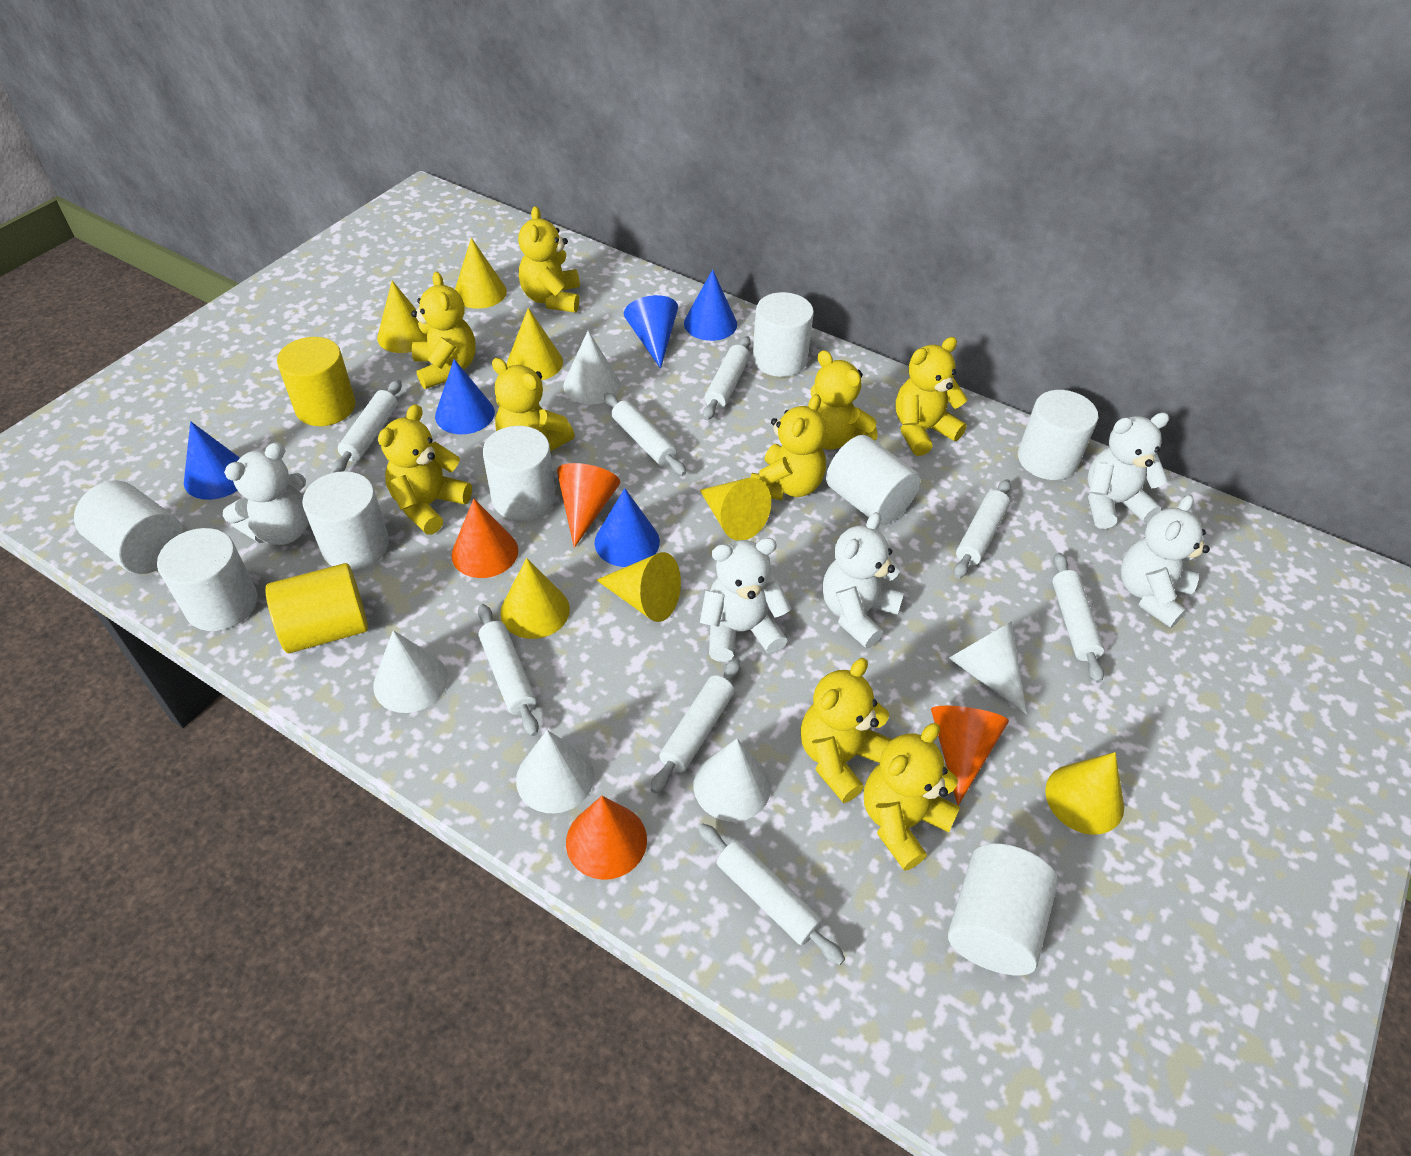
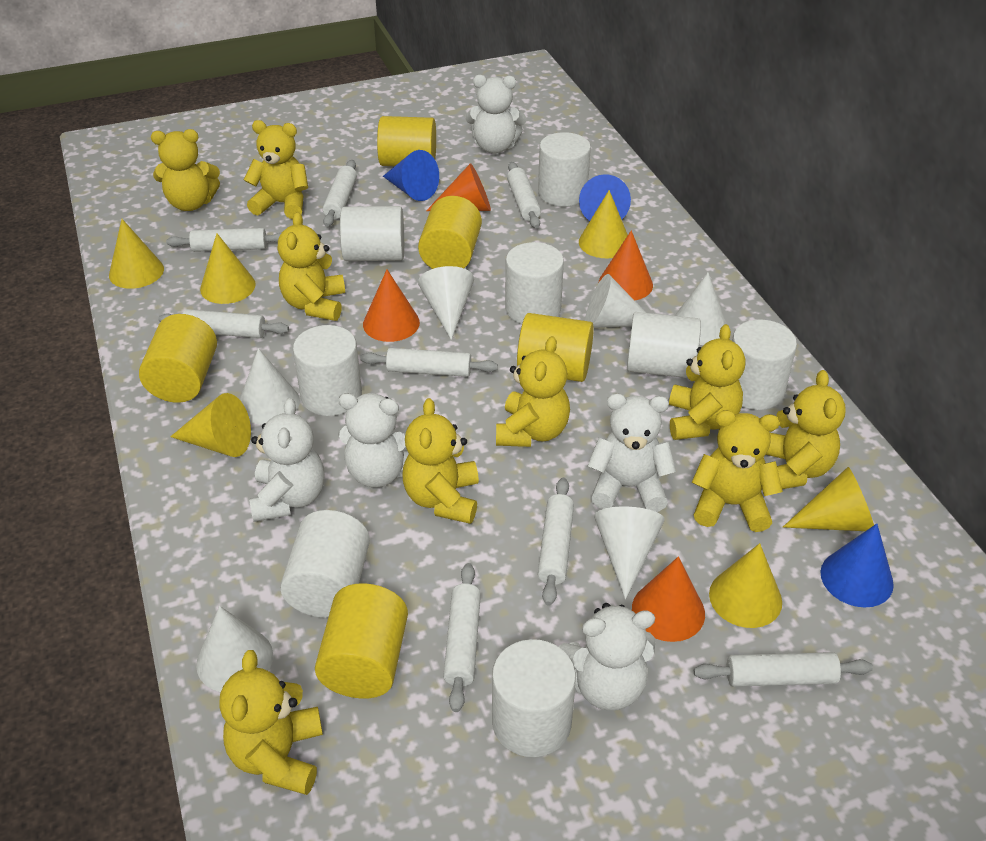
blue cone: 5 -> 3
white cone: 5 -> 6
yellow cone: 7 -> 6
yellow cylinder: 2 -> 5

